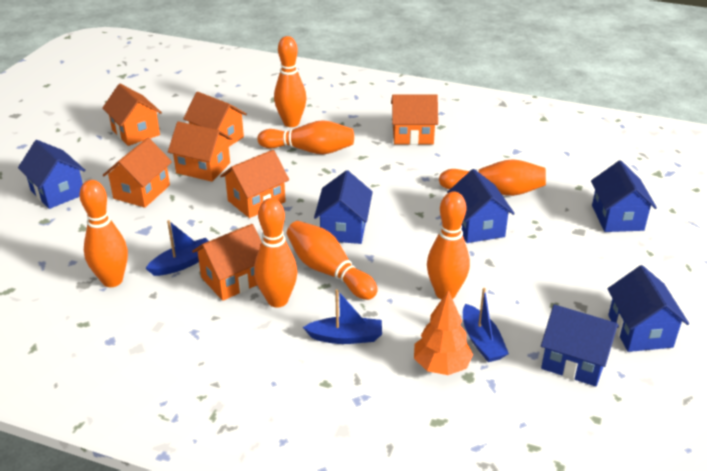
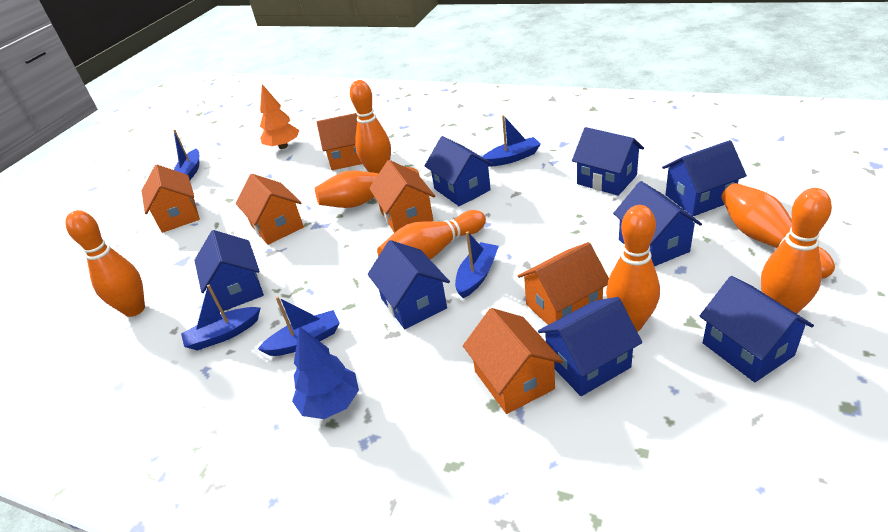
blue boat: 3 -> 5
blue house: 6 -> 8
blue tree: 0 -> 1
orange house: 7 -> 6

